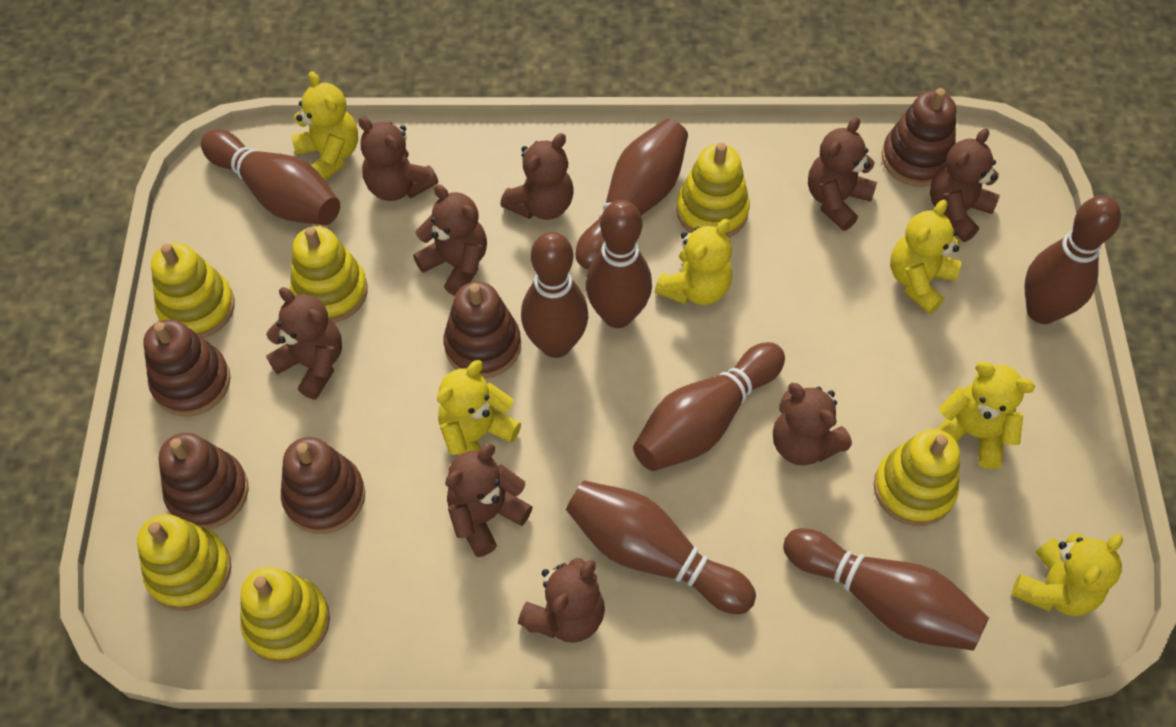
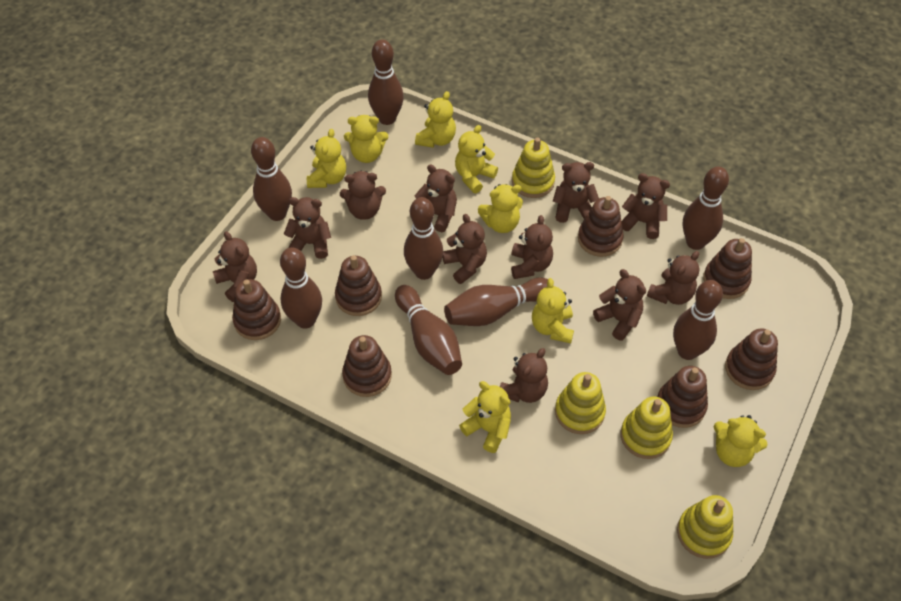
brown stacking toy: 5 -> 7
brown teddy bear: 9 -> 11
yellow stacking toy: 6 -> 4
yellow teddy bear: 6 -> 8

